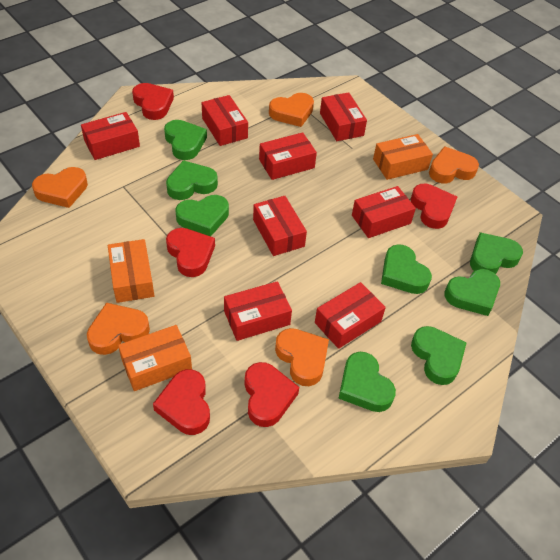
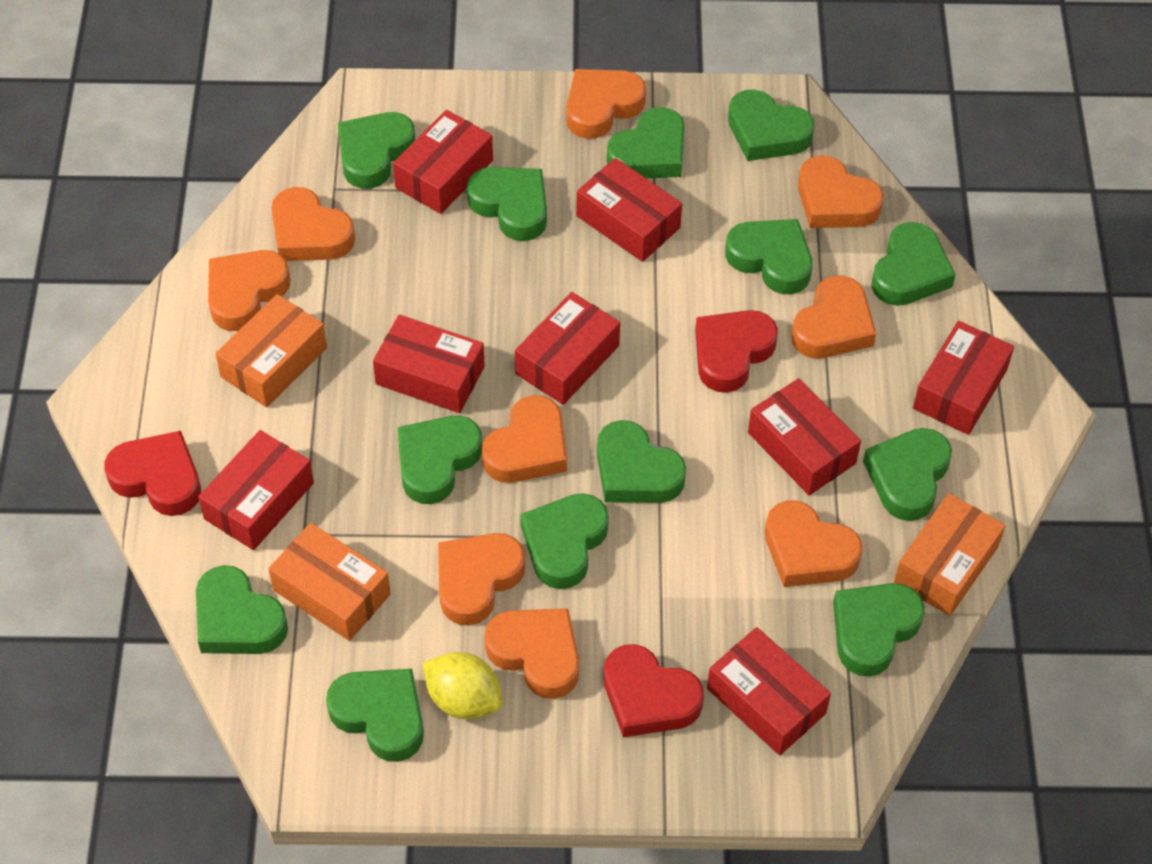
green heart: 8 -> 13
orange heart: 5 -> 9
red heart: 5 -> 3
yellow lemon: 0 -> 1

